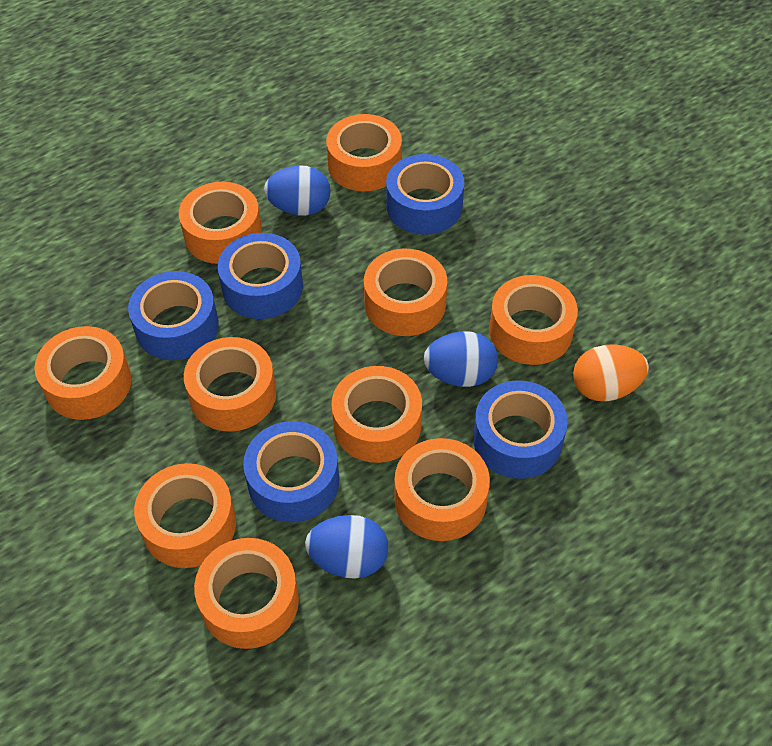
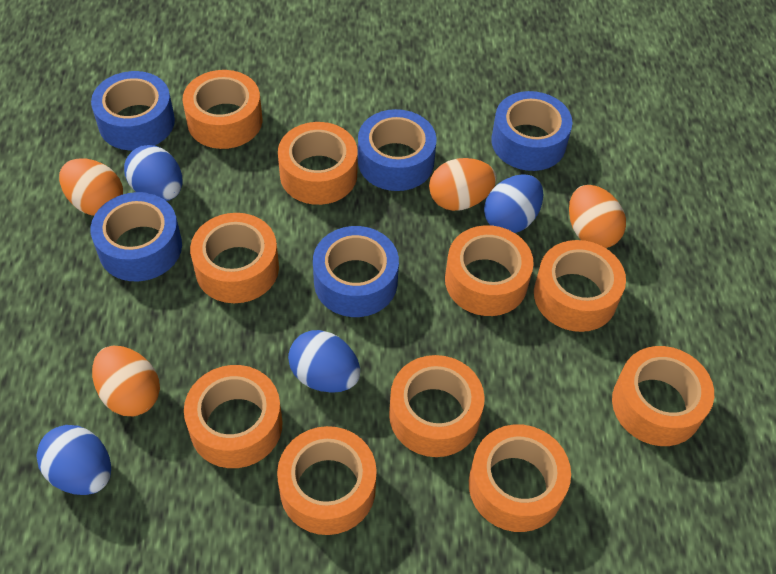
blue egg: 3 -> 4
orange egg: 1 -> 4

